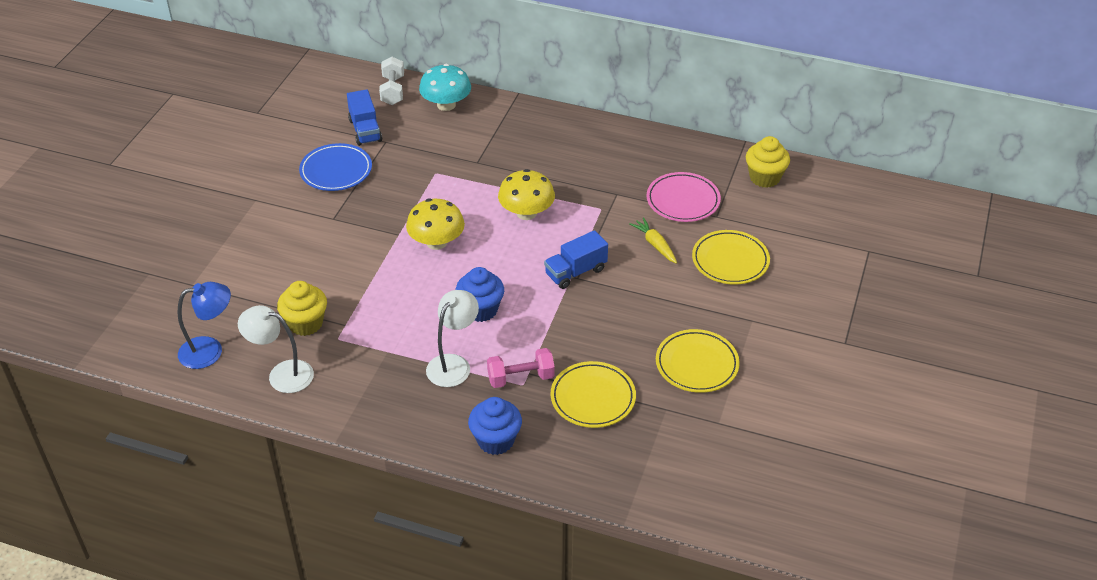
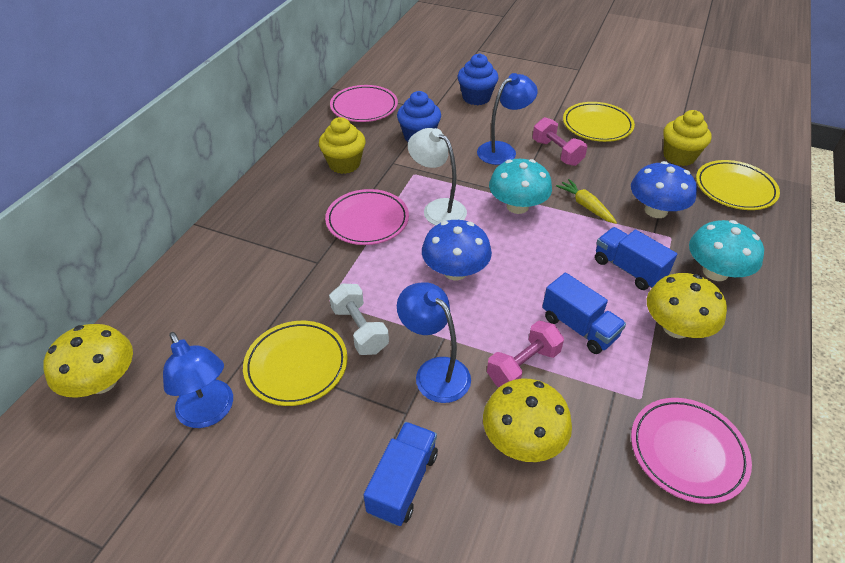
blue lamp: 1 -> 3
blue mushroom: 0 -> 2
blue plate: 1 -> 0
blue truck: 2 -> 3
pink dumbbell: 1 -> 2
pink plate: 1 -> 3
turquoise mushroom: 1 -> 2
white lamp: 2 -> 1
yellow mushroom: 2 -> 3

